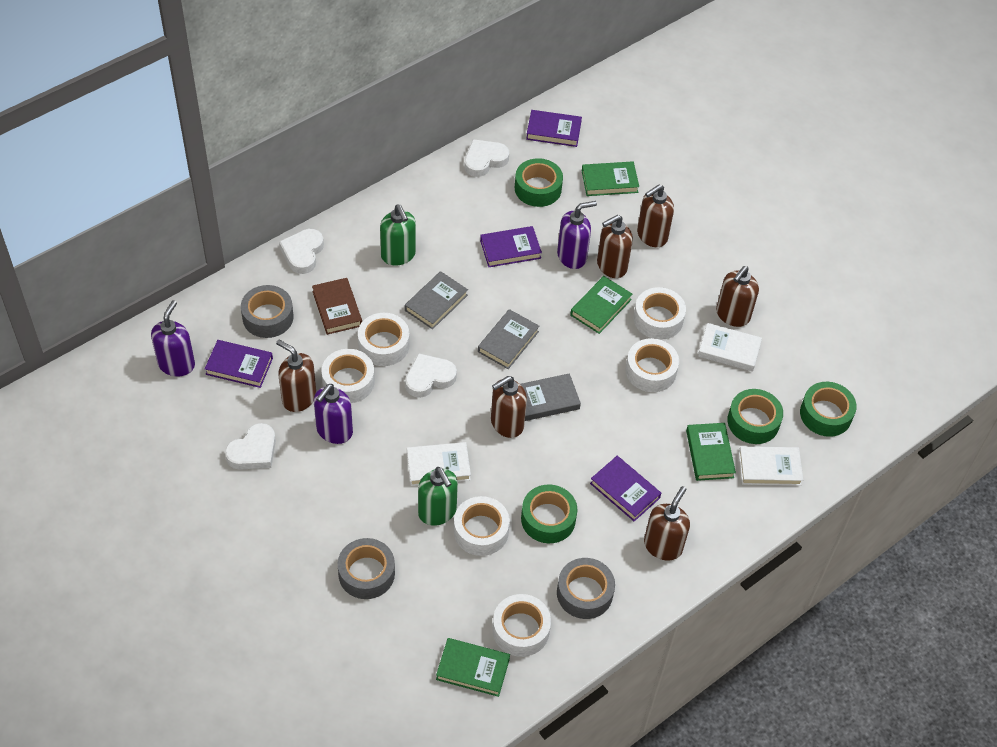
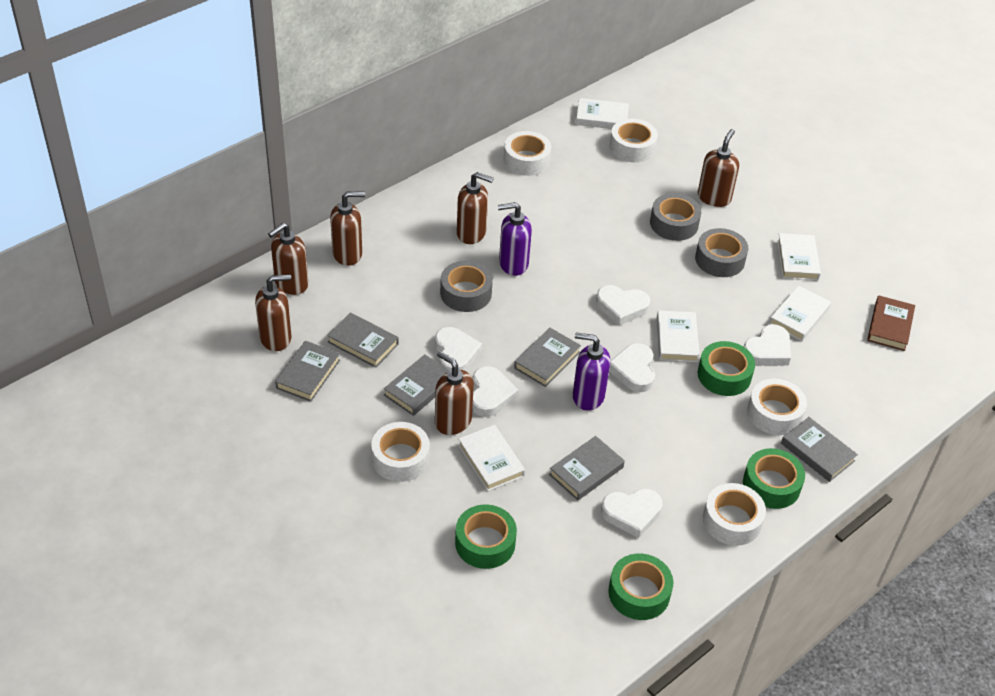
green book: 4 -> 0
green soap dispenser: 2 -> 0
grey book: 3 -> 6
purple book: 4 -> 0
purple soap dispenser: 3 -> 2
white book: 3 -> 5
white heart: 4 -> 6
white tape: 6 -> 5

